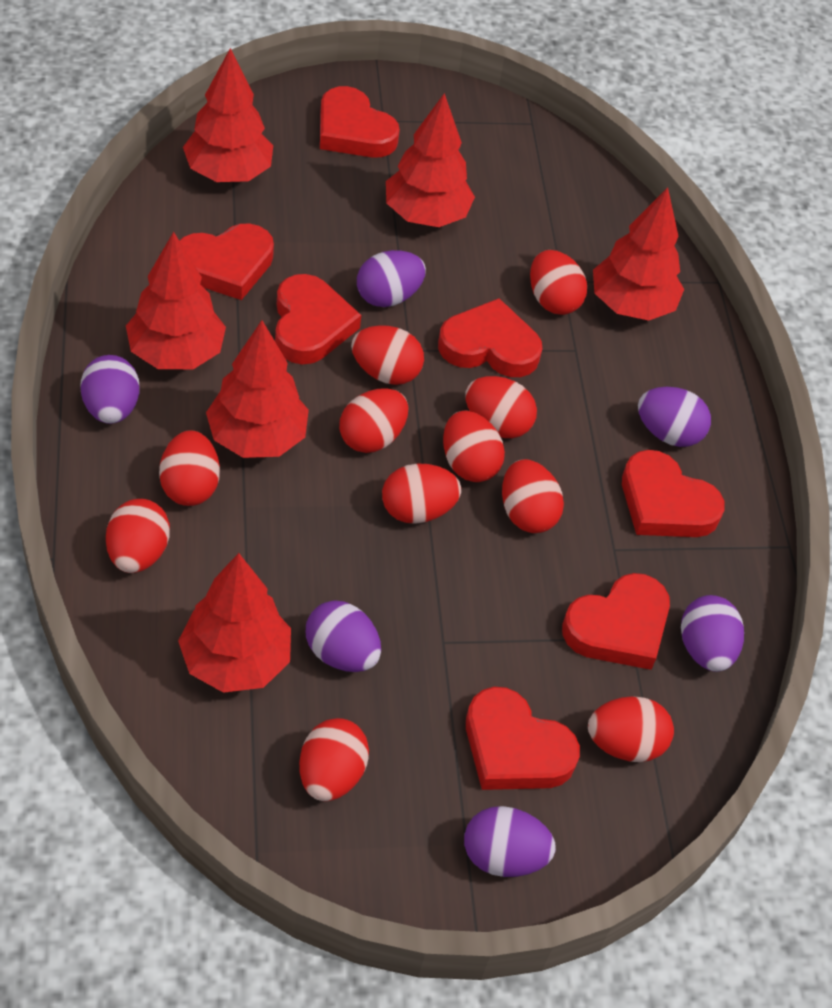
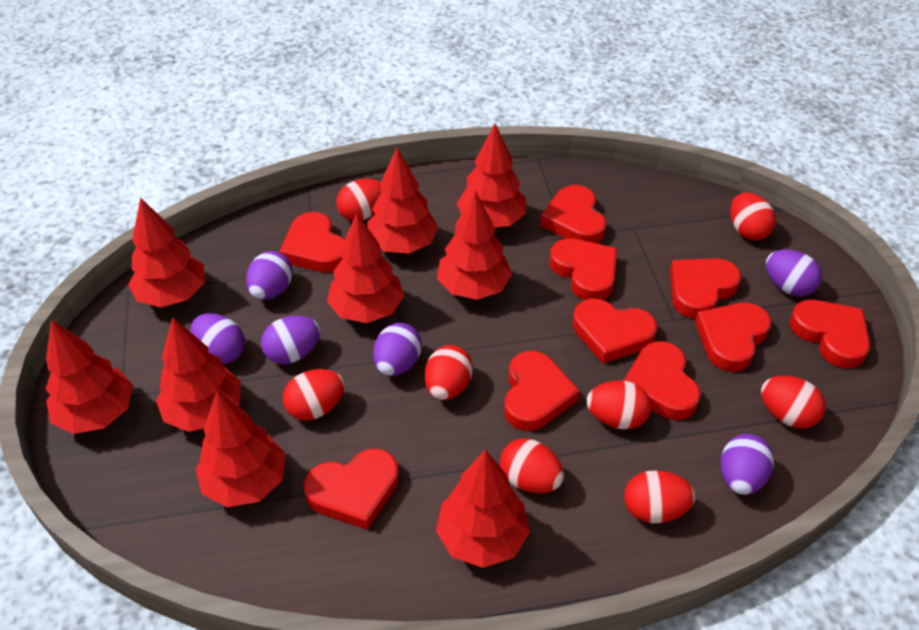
red egg: 11 -> 8
red heart: 7 -> 10
red tree: 6 -> 9

